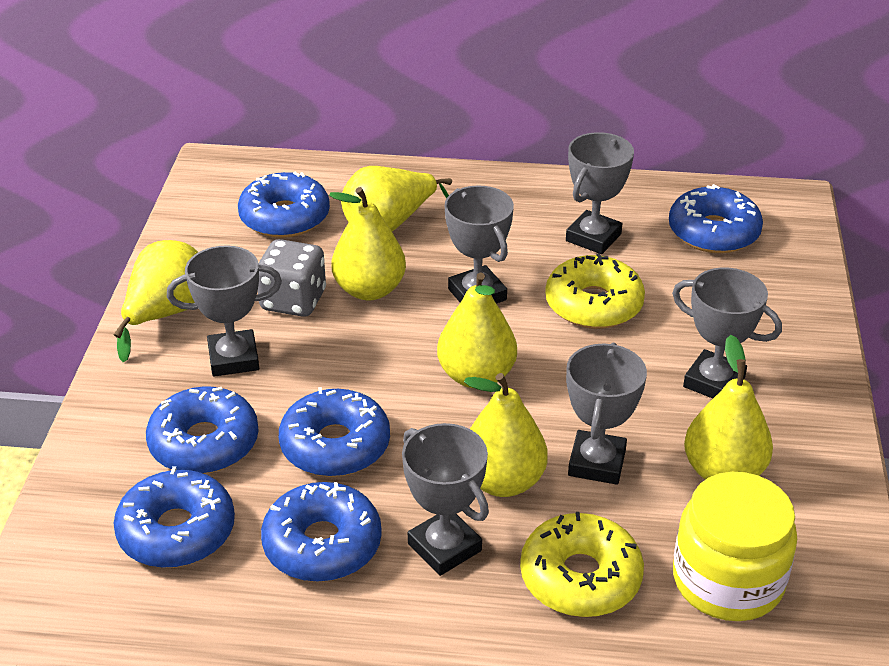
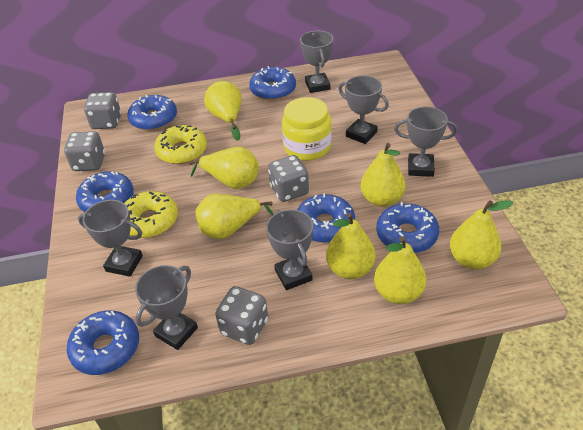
grey dice: 1 -> 4
yellow pear: 6 -> 7

